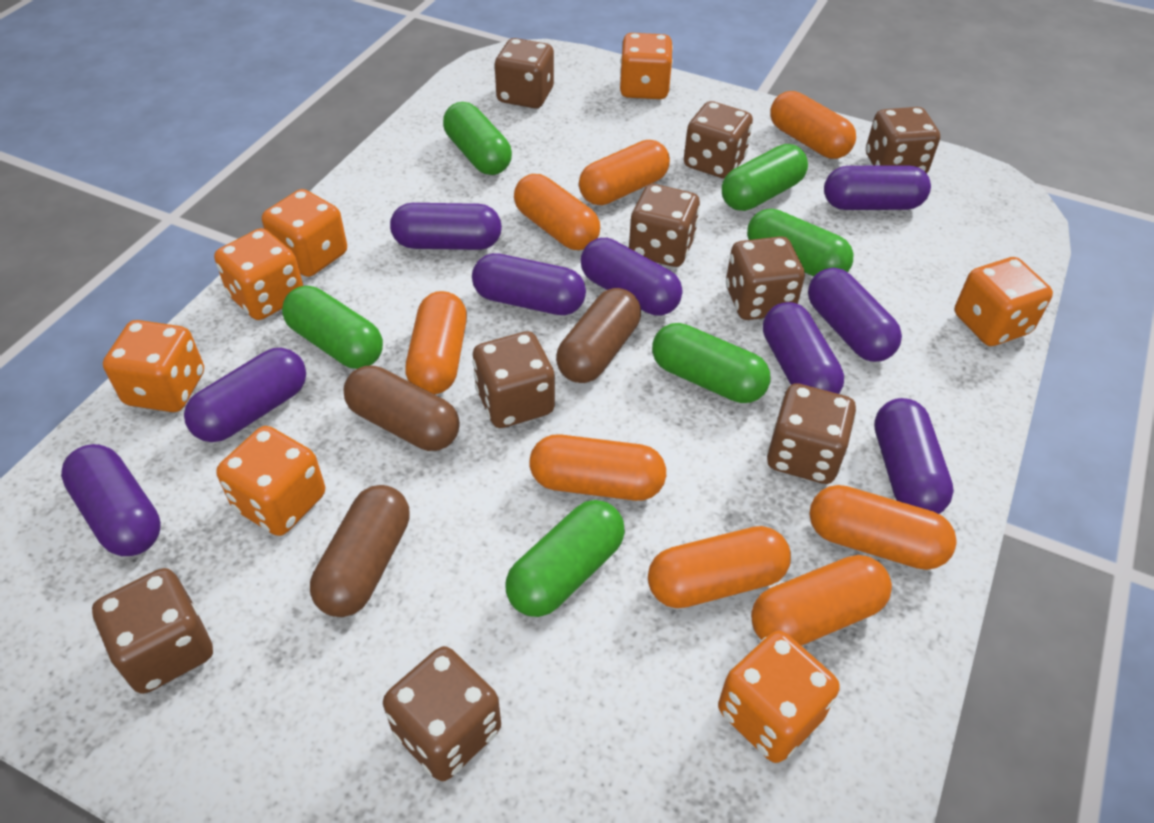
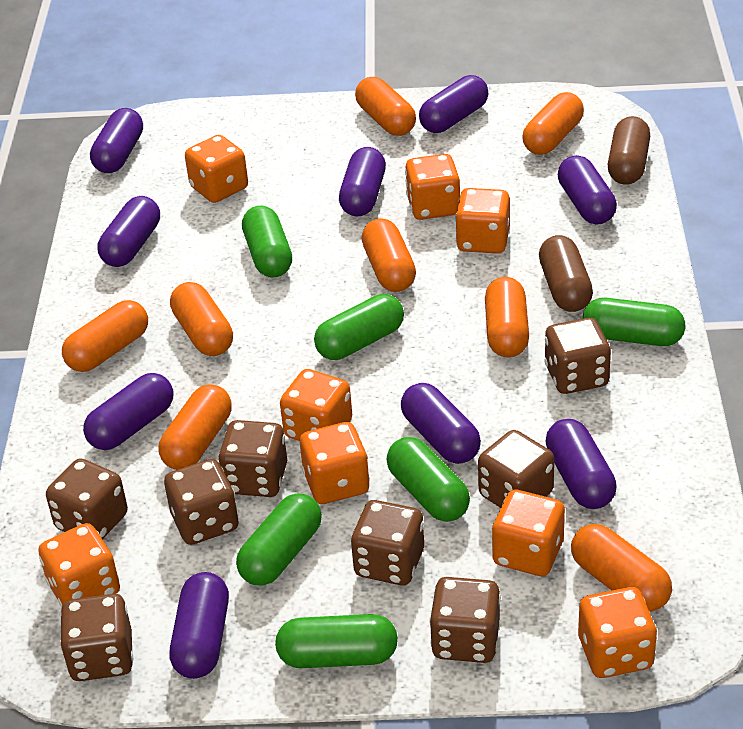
brown capsule: 3 -> 2
brown dice: 9 -> 8
orange dice: 7 -> 8

